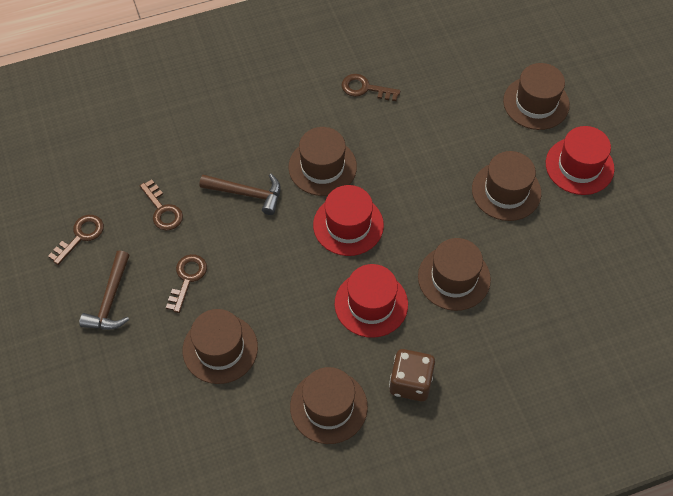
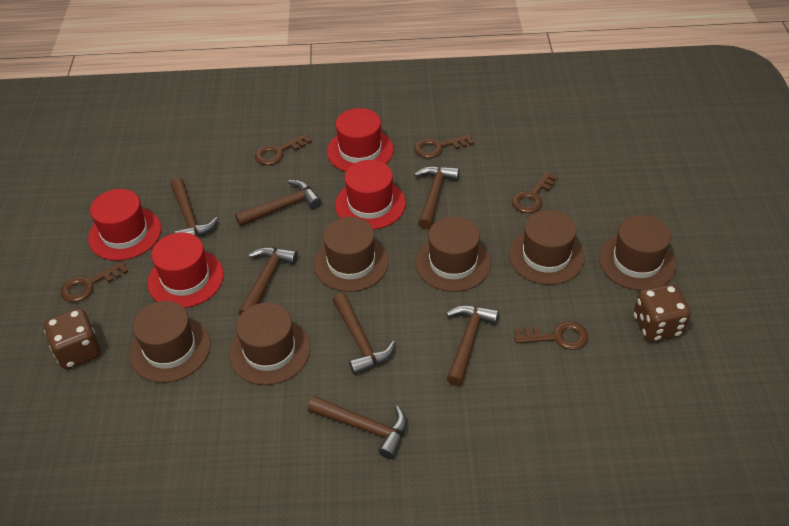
brown dice: 1 -> 2
brown hammer: 2 -> 7
brown key: 4 -> 5
red hat: 3 -> 4

